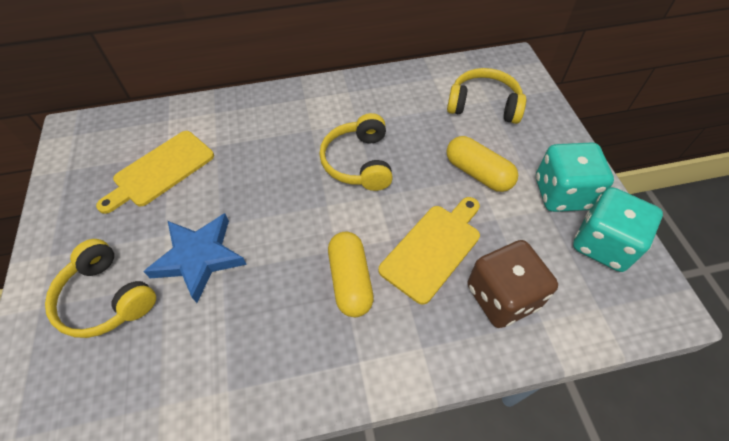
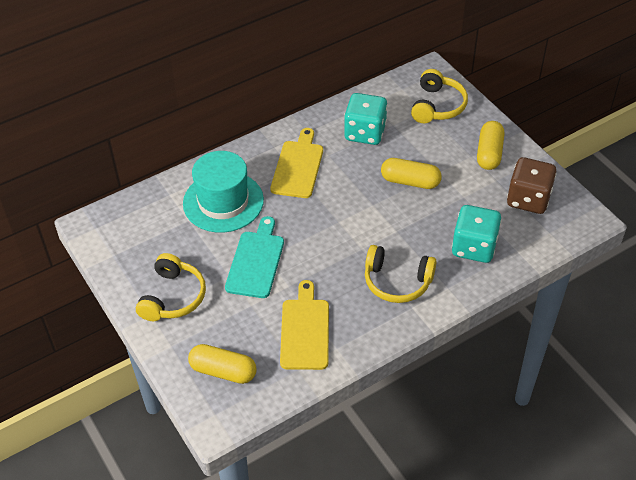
blue star: 1 -> 0
turquoise cutting board: 0 -> 1
turquoise hat: 0 -> 1
yellow capsule: 2 -> 3

